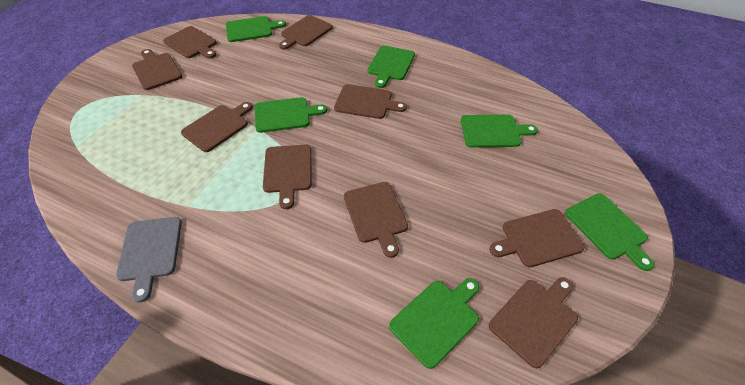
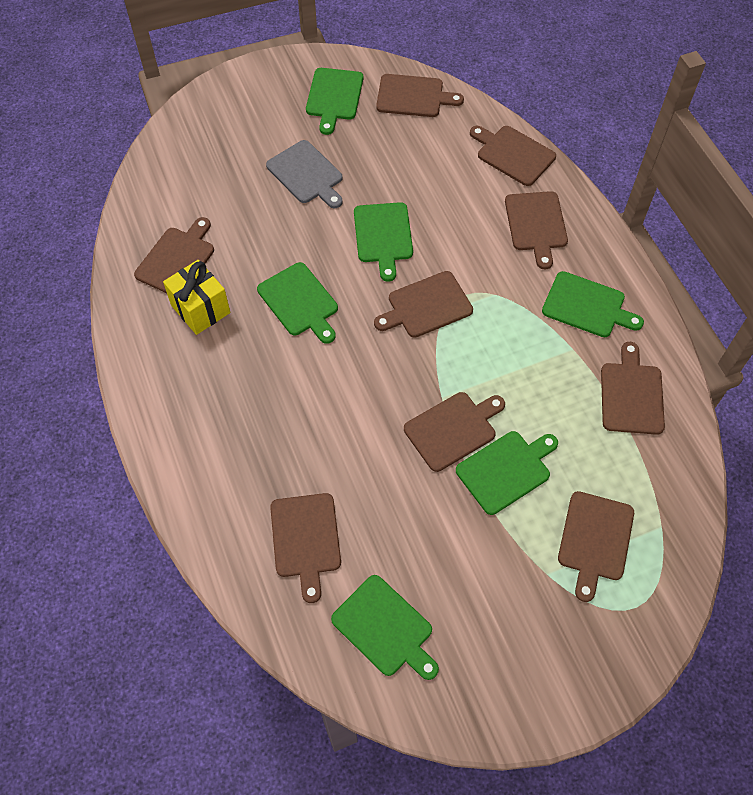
yellow gift: 0 -> 1

